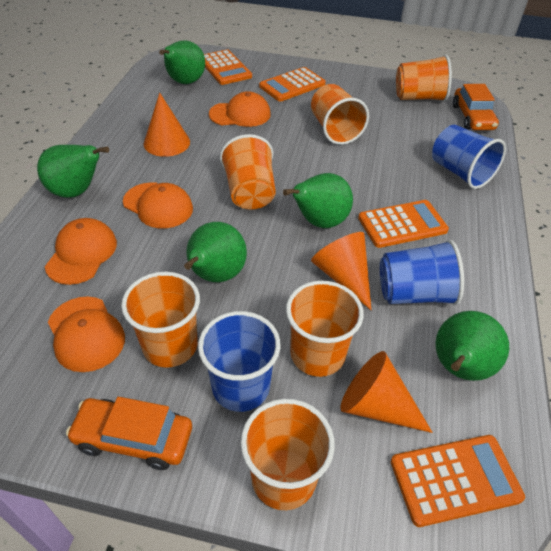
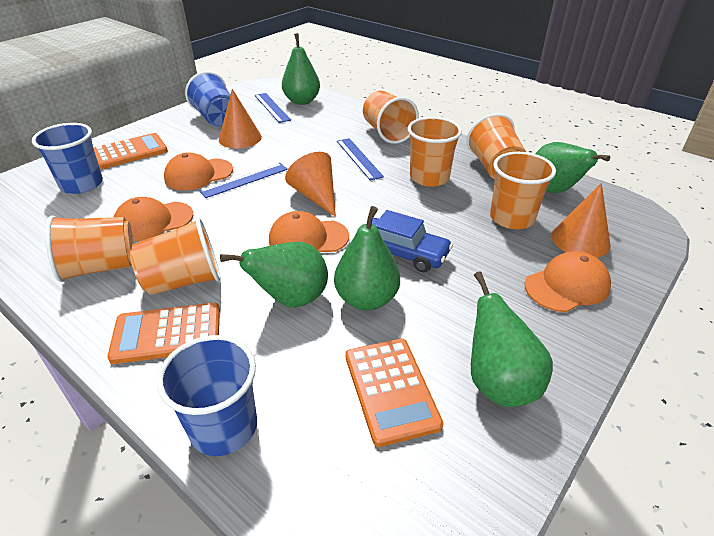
blue car: 0 -> 1
blue ruler: 0 -> 3
orange calculator: 4 -> 3
orange car: 2 -> 0

